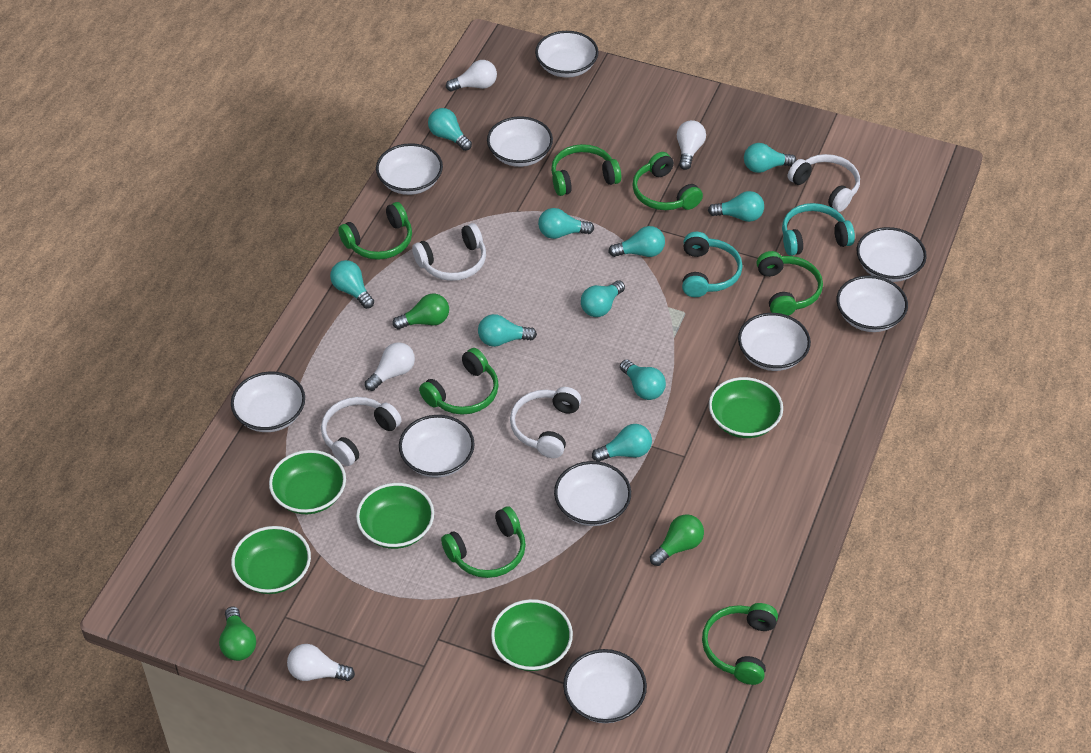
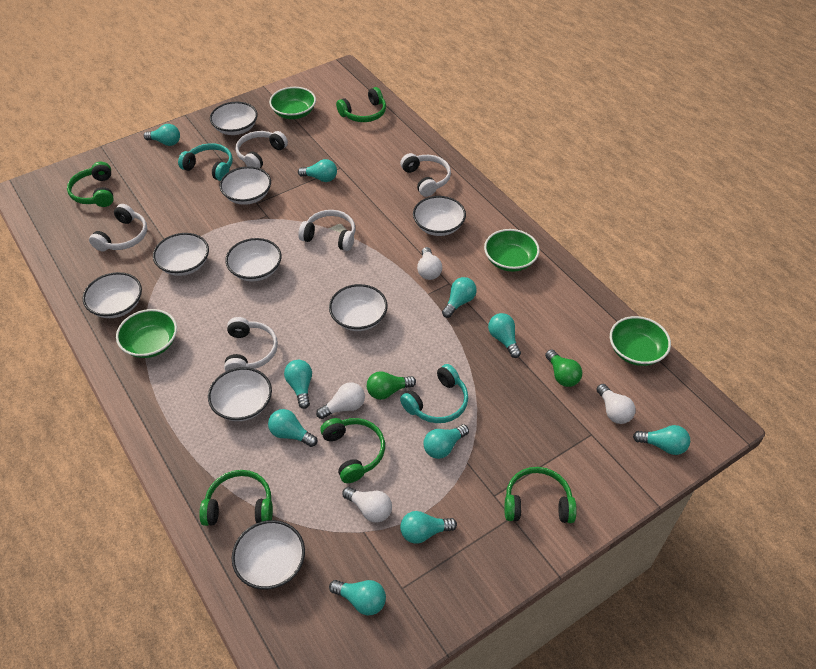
green bowl: 5 -> 4
green headphones: 7 -> 5
green light bulb: 3 -> 2
white bowl: 10 -> 9
white headphones: 4 -> 5

